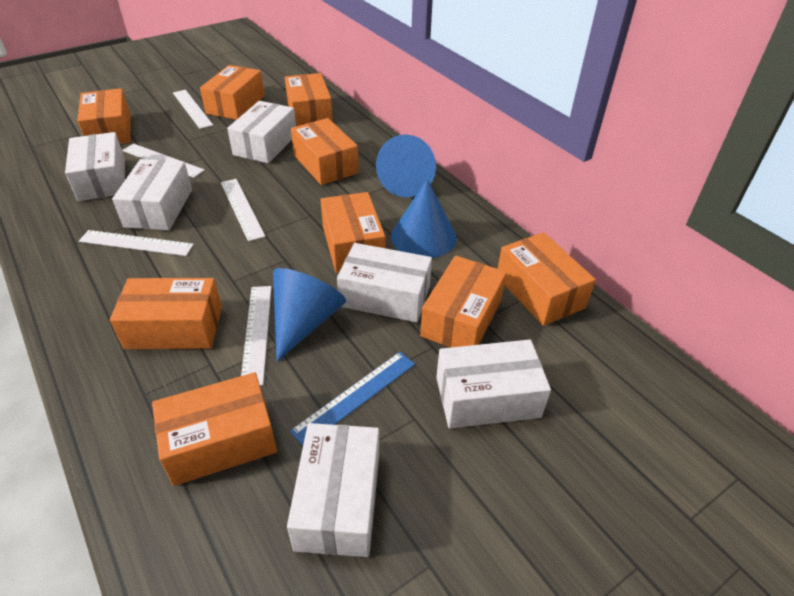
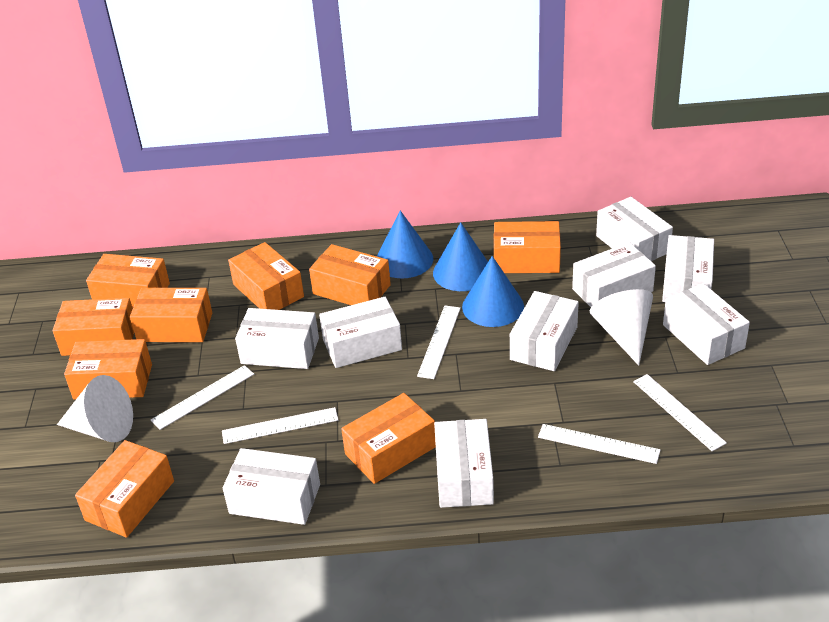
blue ruler: 1 -> 0
white box: 6 -> 9
white cone: 0 -> 2

